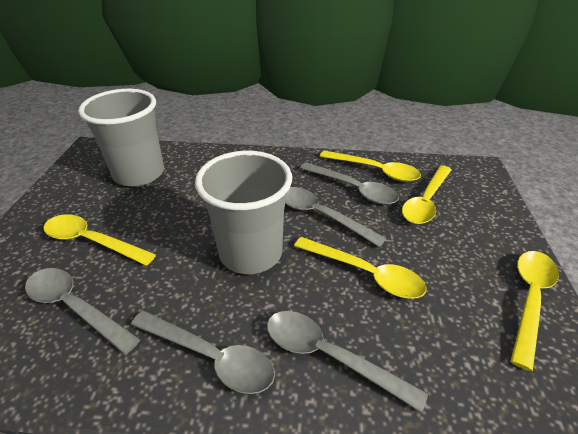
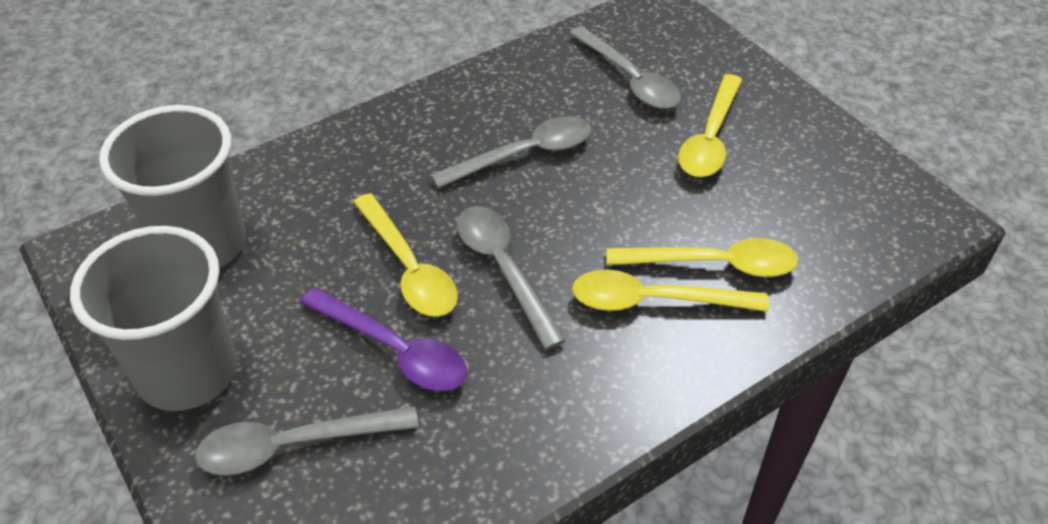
grey spoon: 5 -> 4
purple spoon: 0 -> 1
yellow spoon: 5 -> 4

